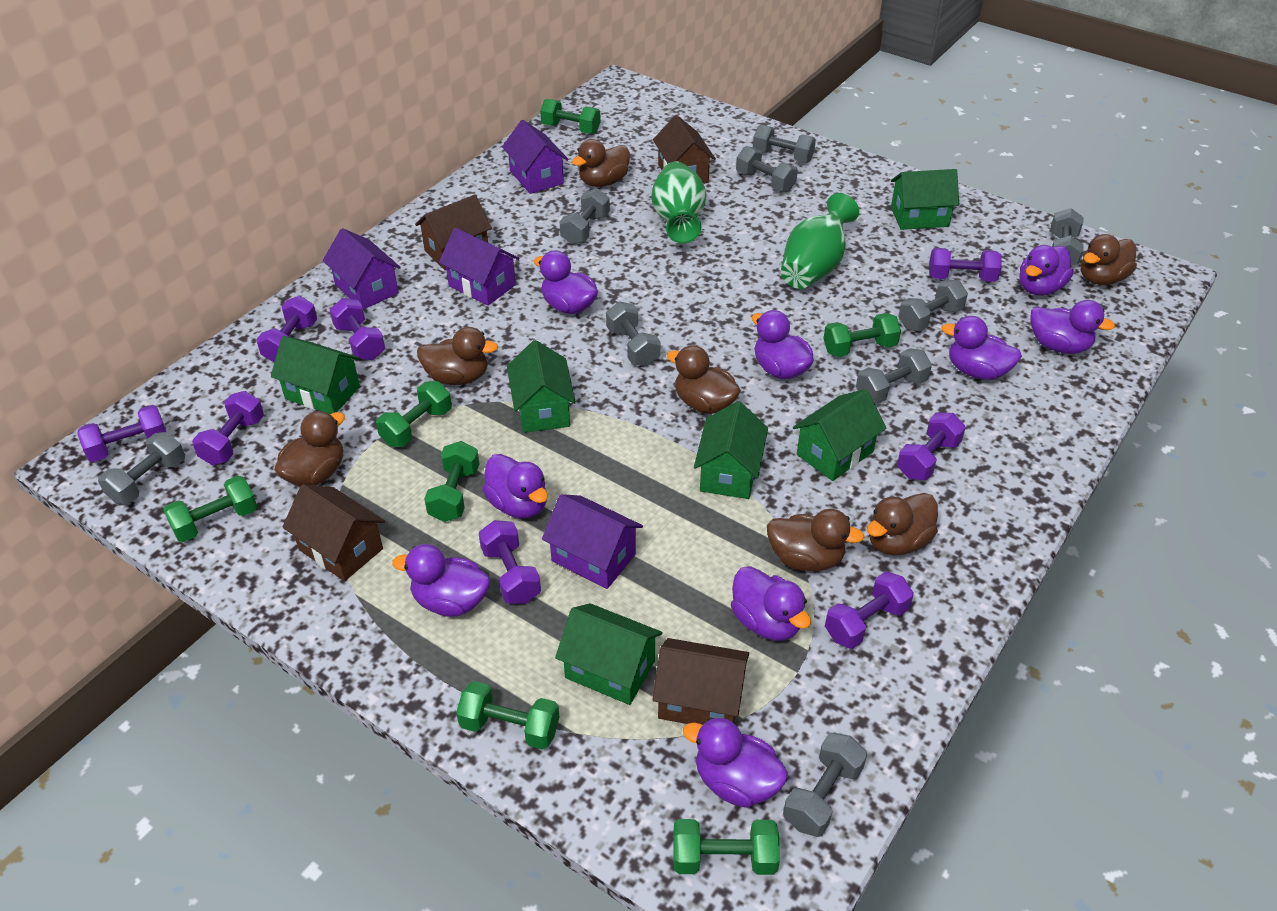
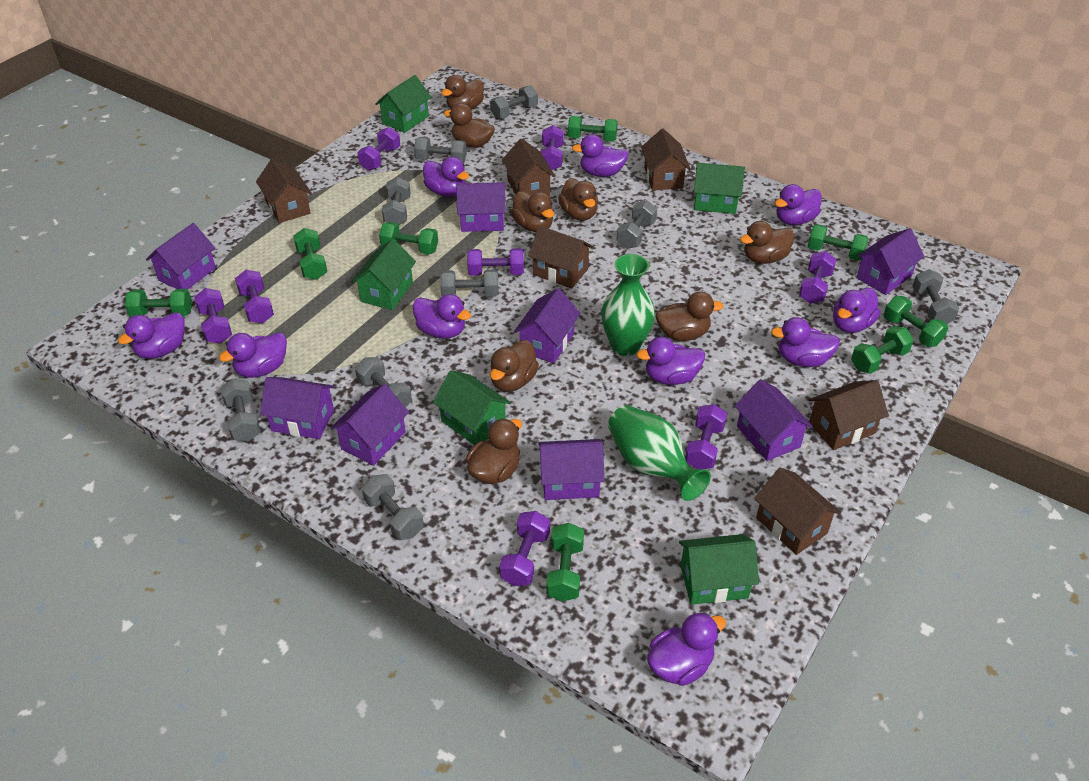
brown duck: 7 -> 8
brown house: 4 -> 6
green dumbbell: 7 -> 8
green house: 6 -> 5
purple duck: 9 -> 10
purple house: 4 -> 8

